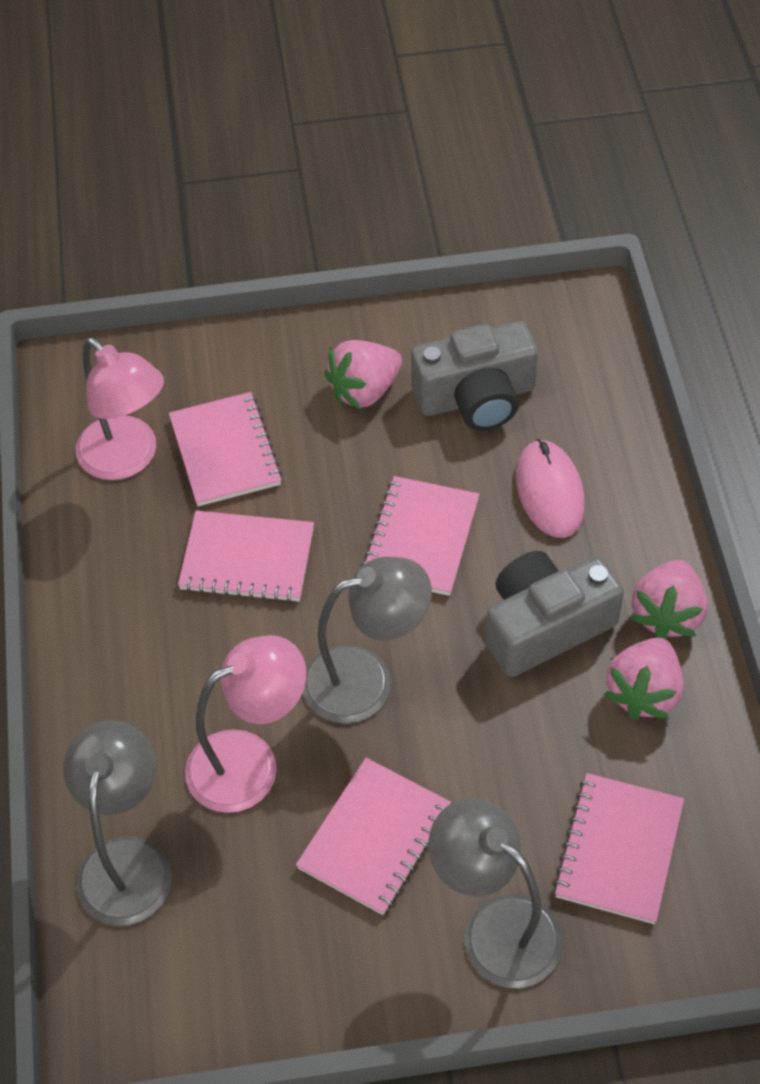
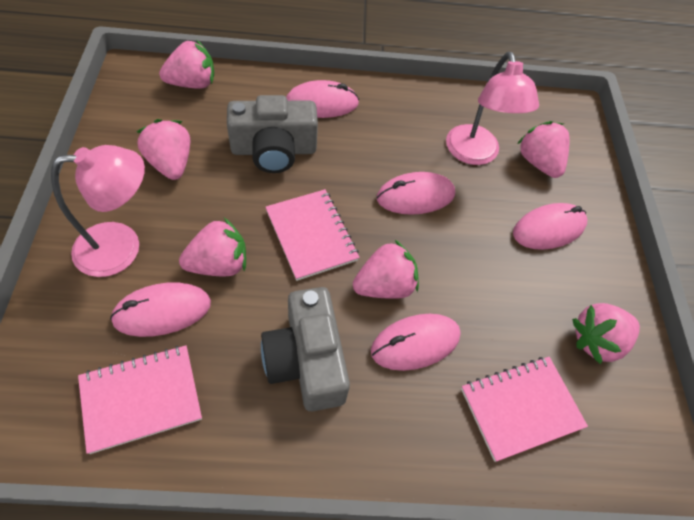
grey lamp: 3 -> 0
pink mouse: 1 -> 5
pink notebook: 5 -> 3
pink strawberry: 3 -> 6

